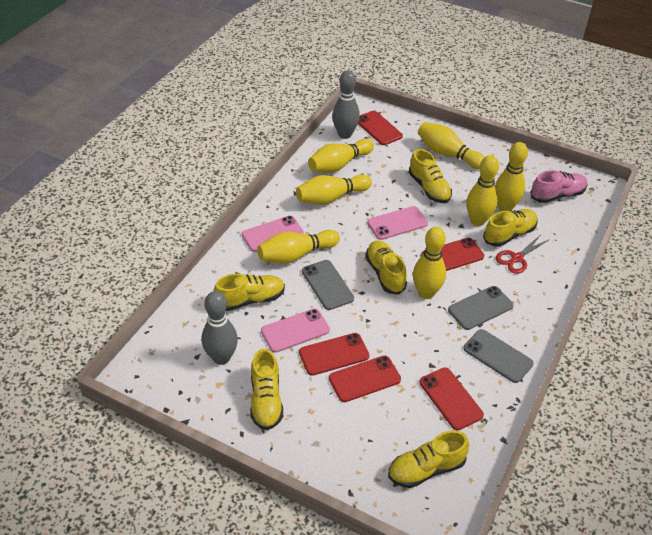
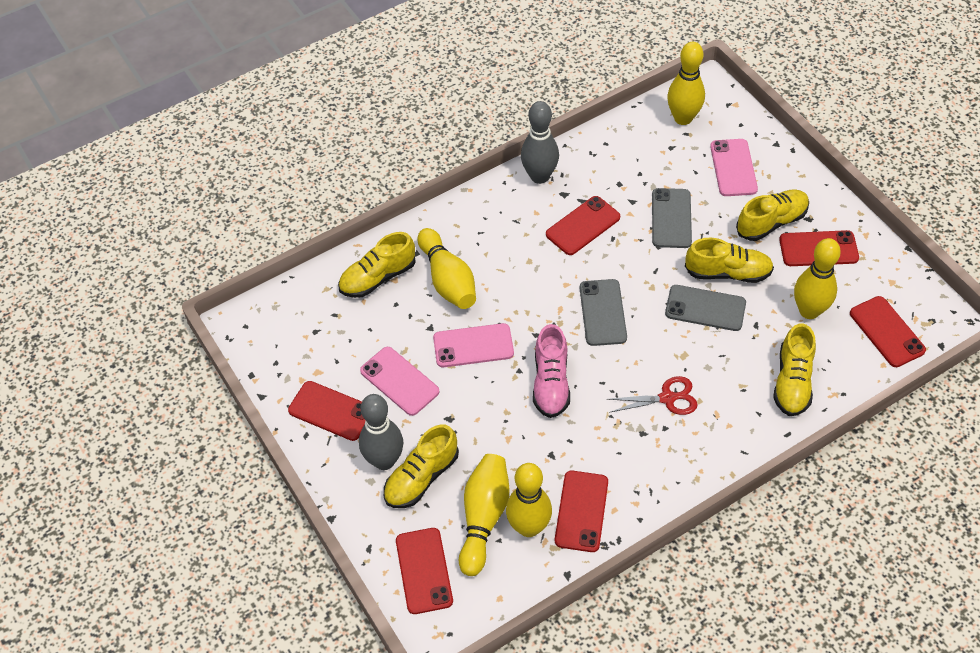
red phone: 5 -> 6
yellow bowling pin: 7 -> 5
yellow shoe: 6 -> 5

